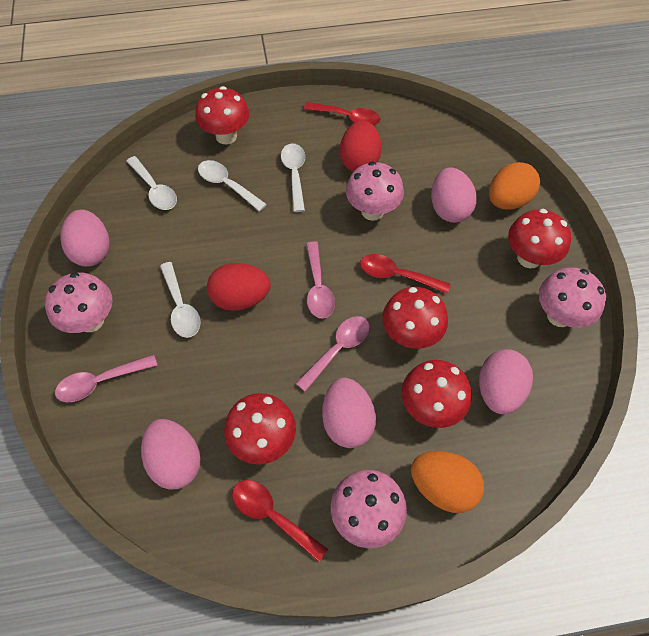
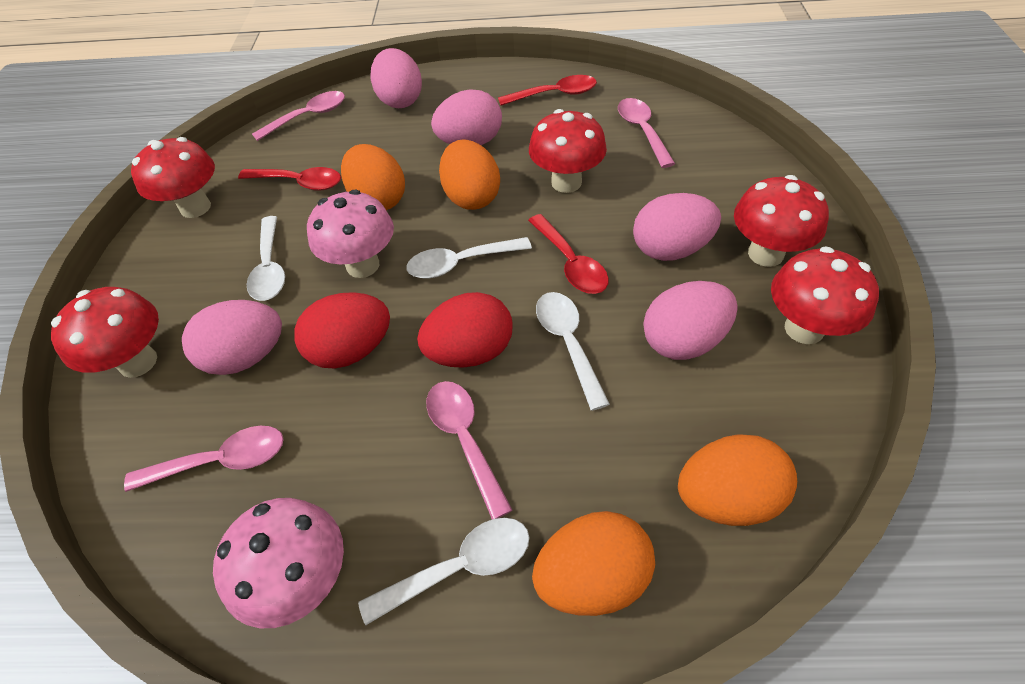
orange egg: 2 -> 4
pink mushroom: 4 -> 2
pink spoon: 3 -> 4

